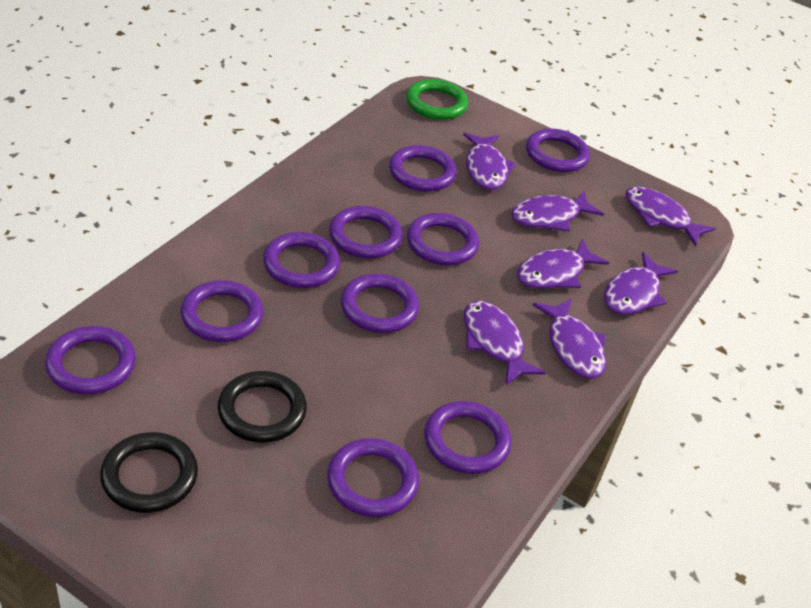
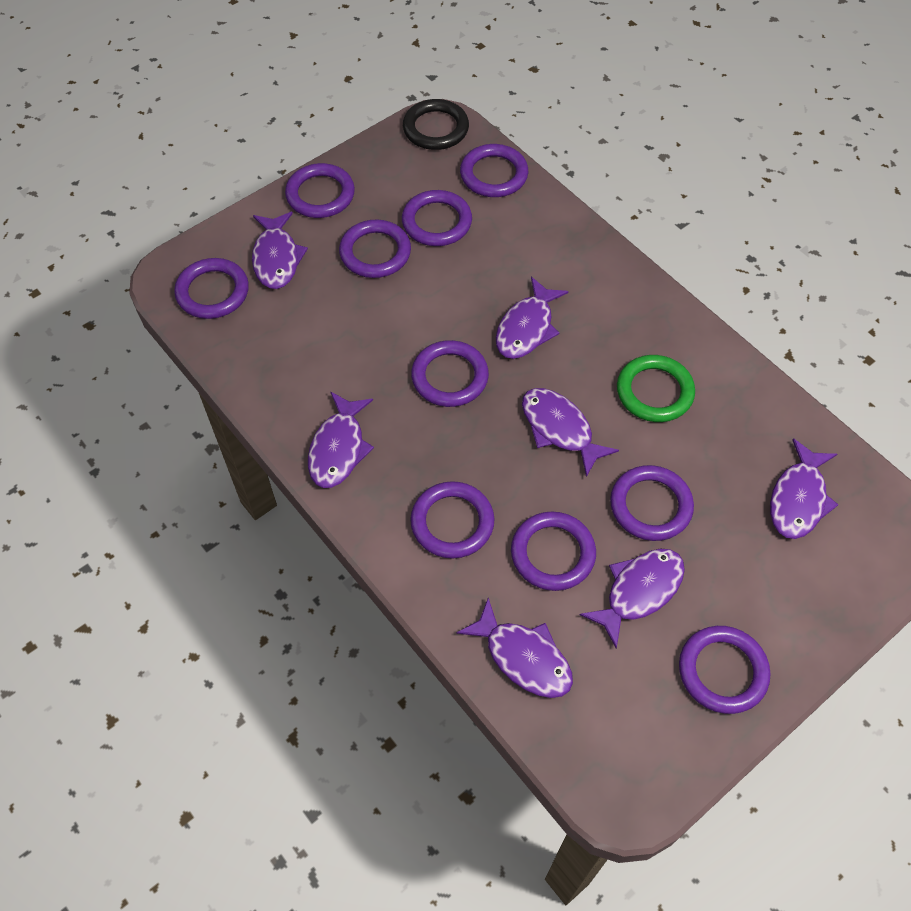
black ring: 2 -> 1

